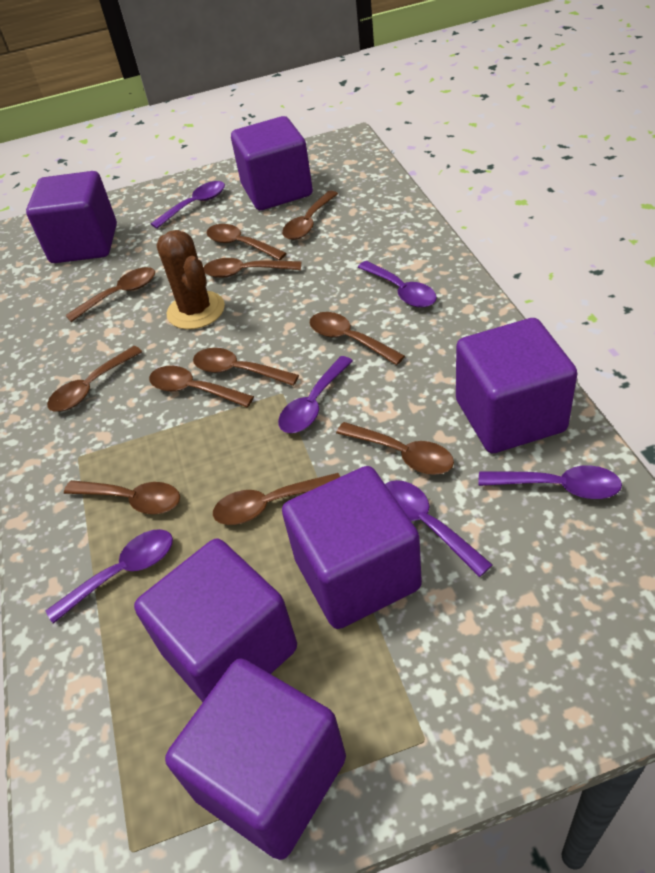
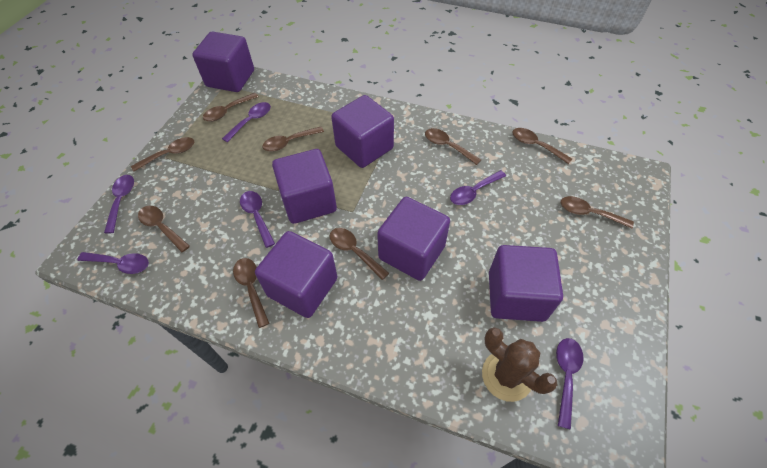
brown spoon: 11 -> 9

